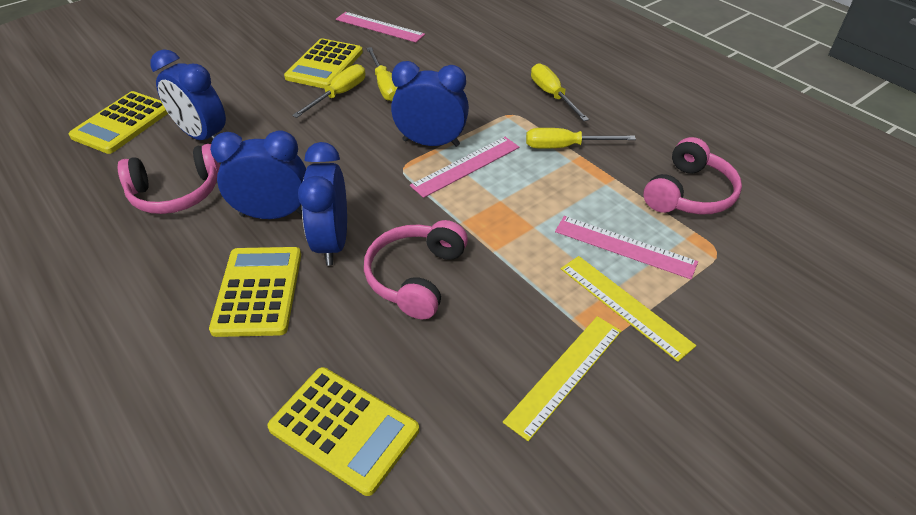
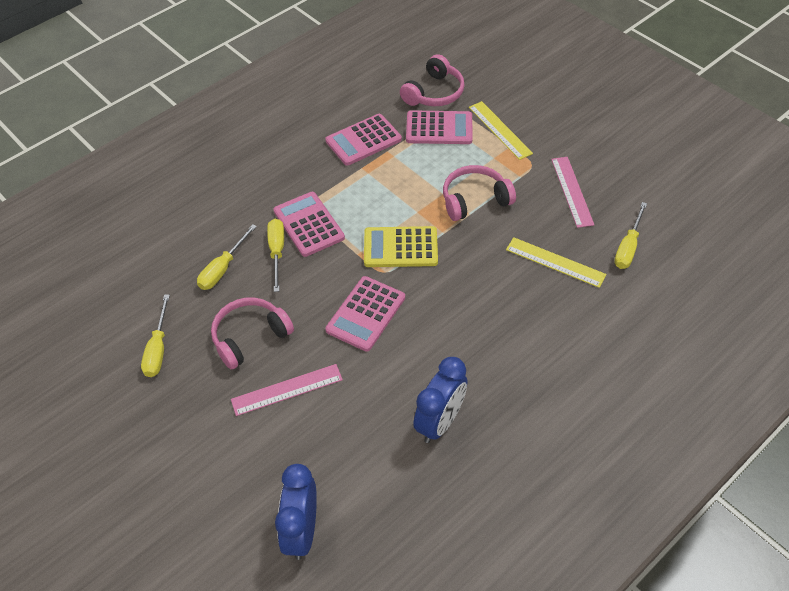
blue clock: 4 -> 2
pink calculator: 0 -> 4
pink ruler: 3 -> 2
yellow calculator: 4 -> 1

